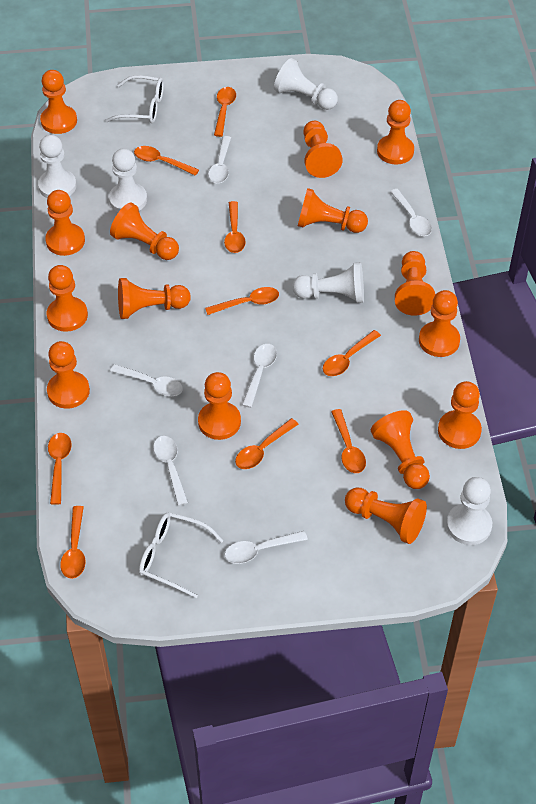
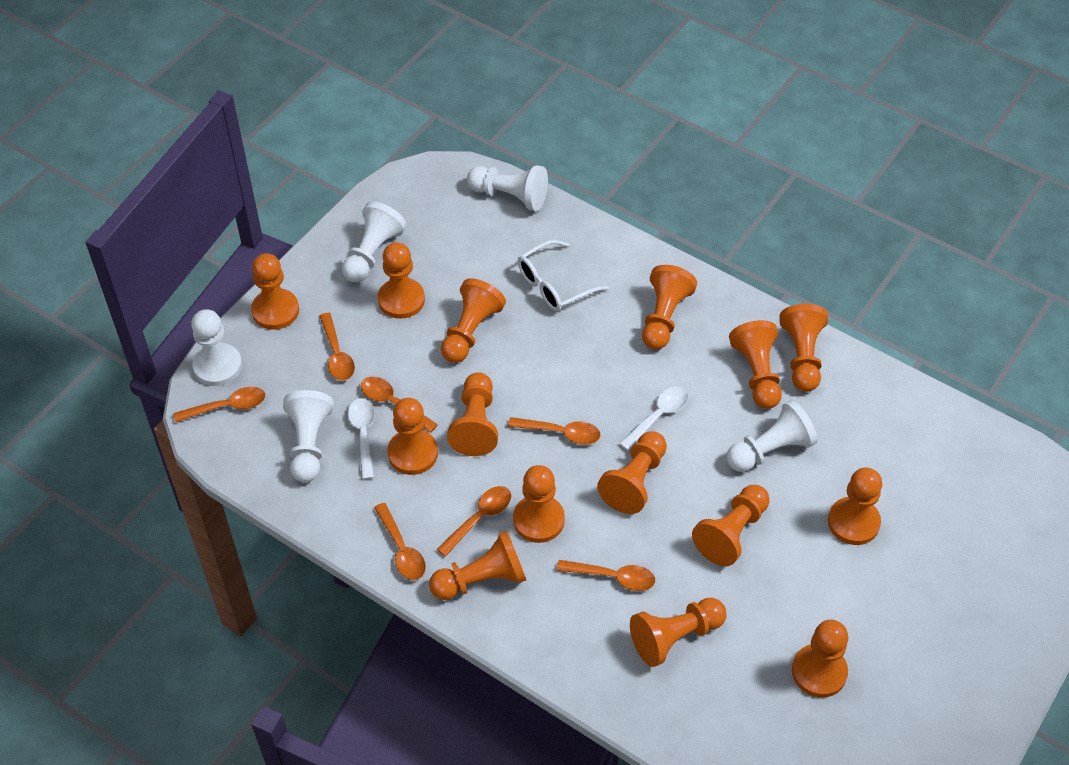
orange spoon: 9 -> 7
white glasses: 2 -> 1
white spoon: 6 -> 2

